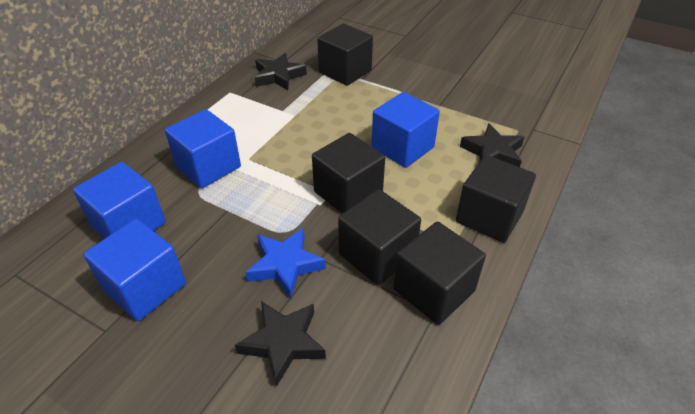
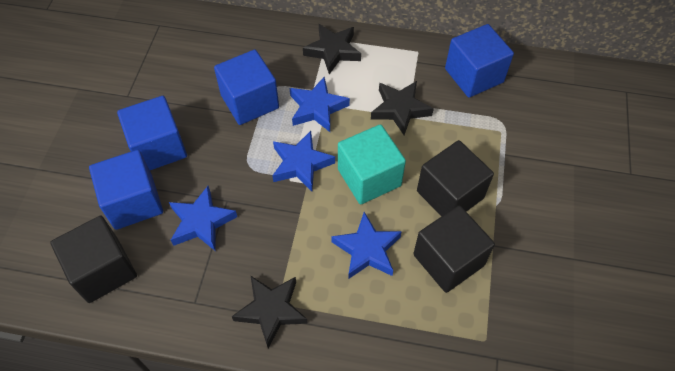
black cube: 5 -> 3
blue star: 1 -> 4
turquoise cube: 0 -> 1

